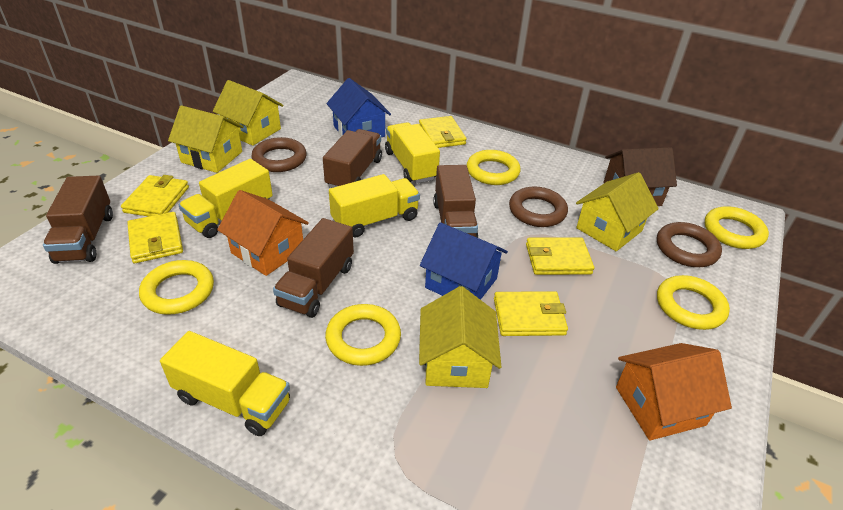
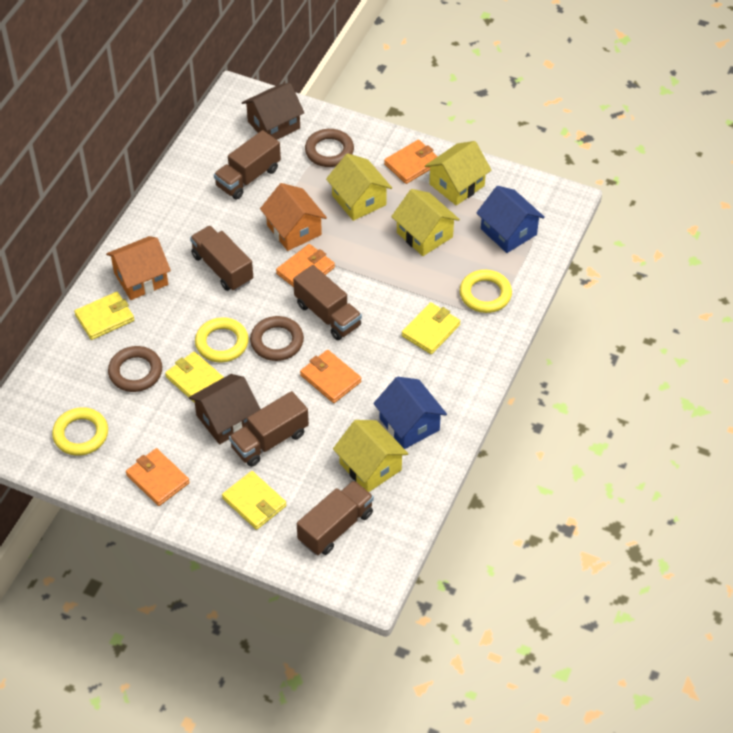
brown house: 1 -> 2
brown truck: 4 -> 5
orange wallet: 0 -> 4
yellow ring: 5 -> 3
yellow truck: 4 -> 0
yellow wallet: 5 -> 4

